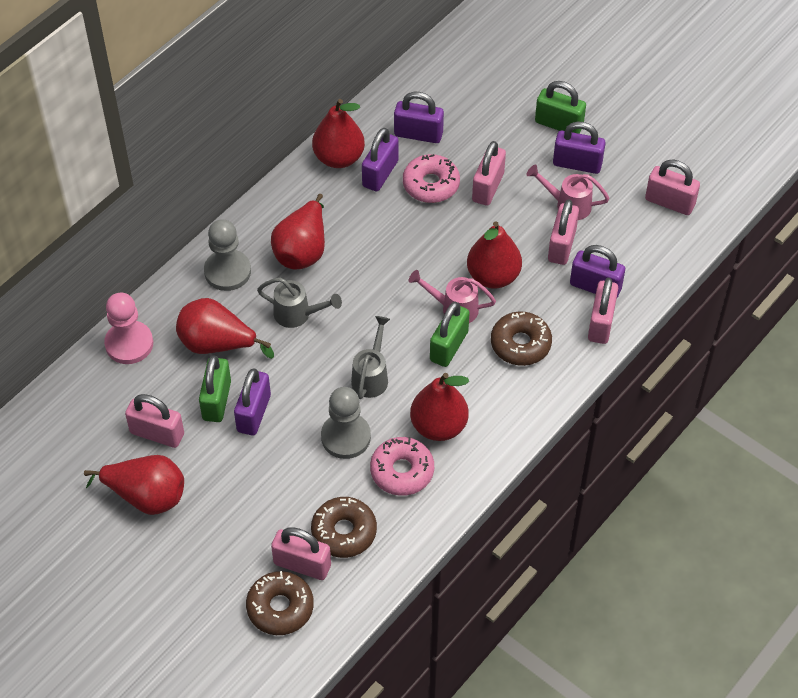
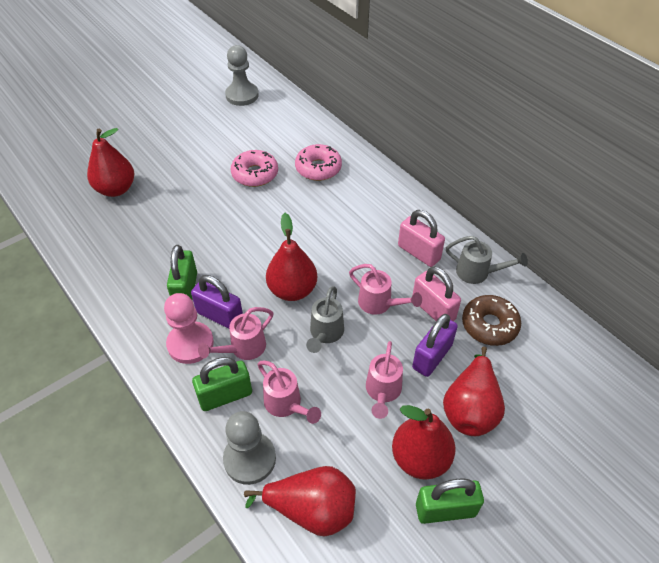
brown donut: 3 -> 1
pink padlock: 6 -> 2
pink watering can: 2 -> 4
purple padlock: 5 -> 2
red pear: 6 -> 5

